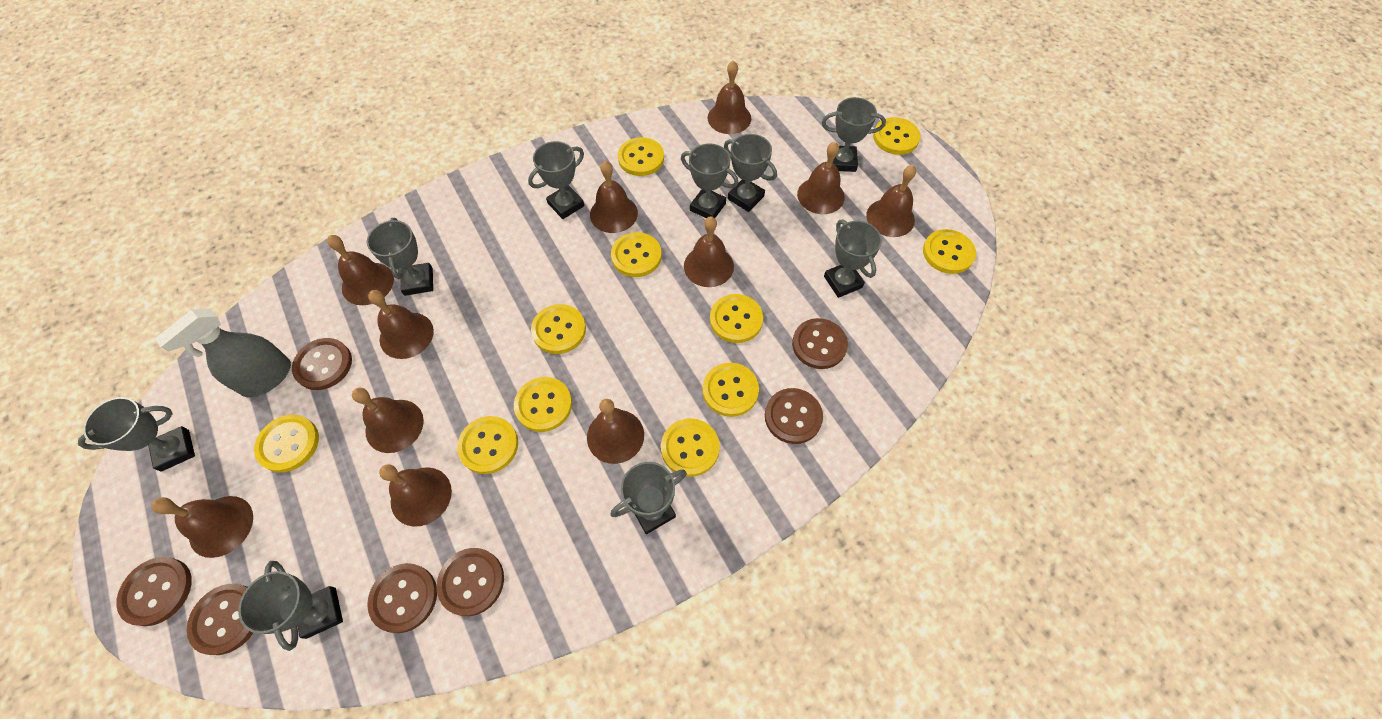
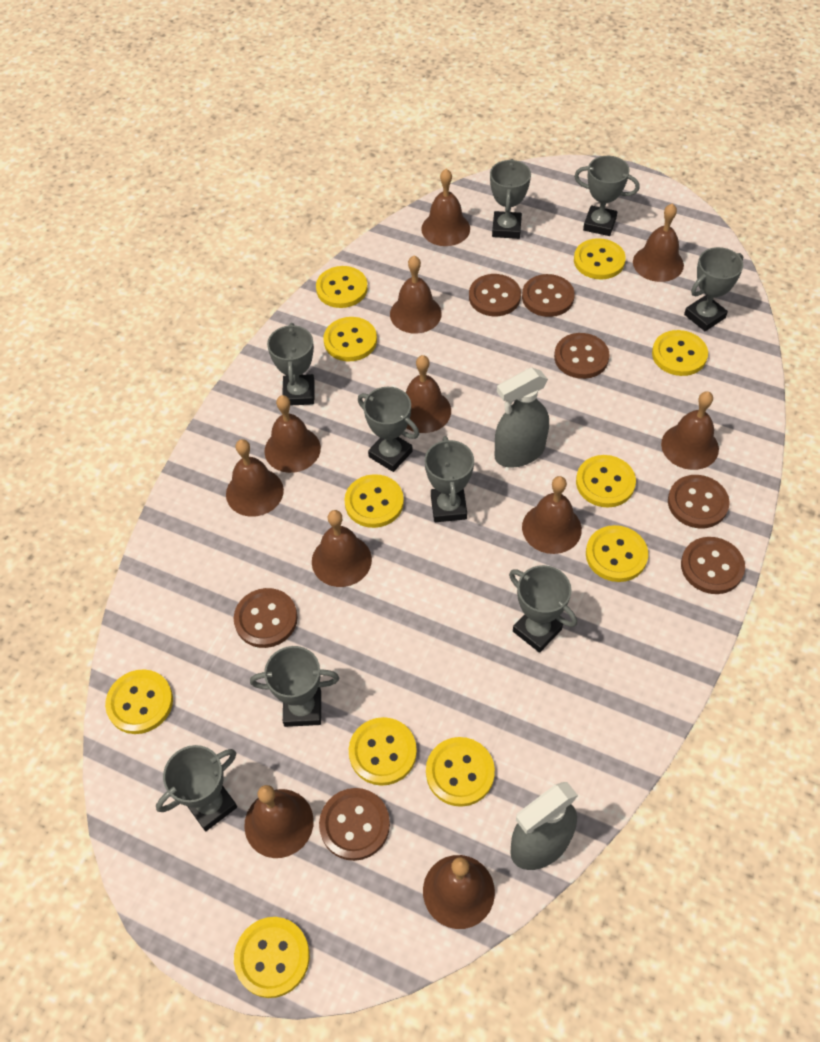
grey spray bottle: 1 -> 2

